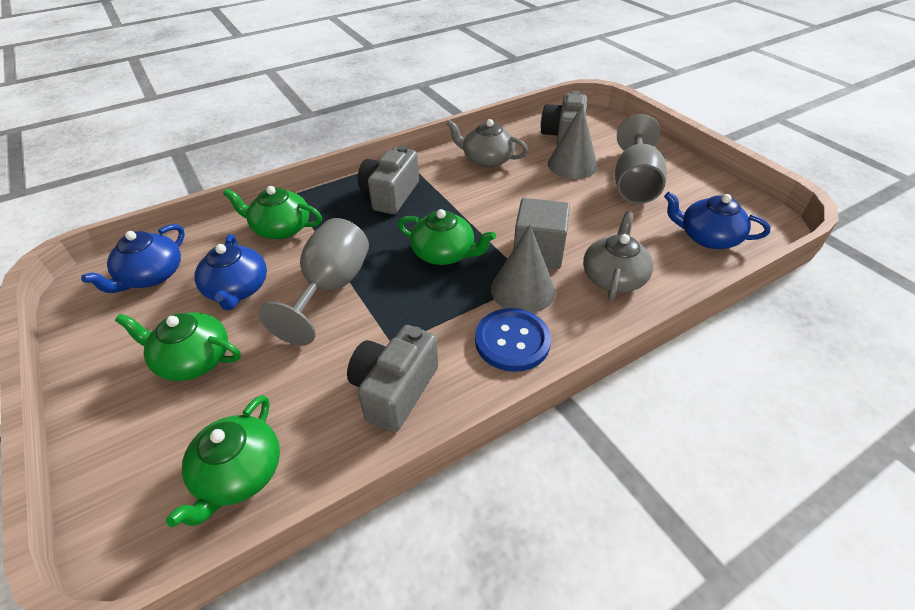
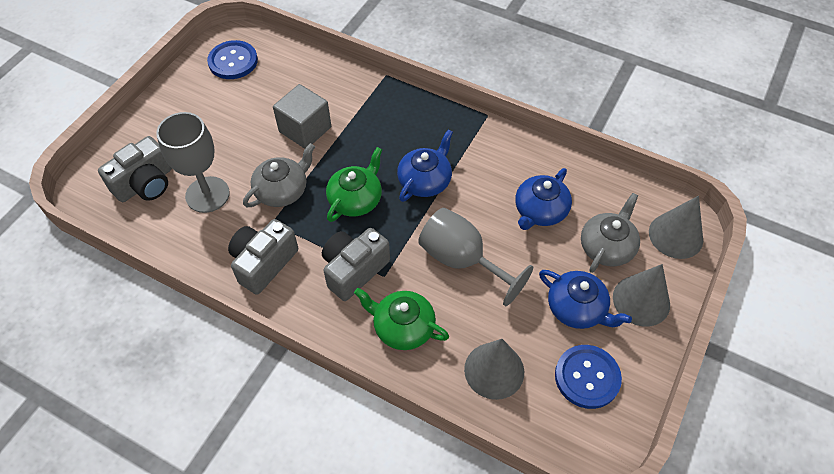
blue button: 1 -> 2
green teapot: 4 -> 2
grey cone: 2 -> 3

